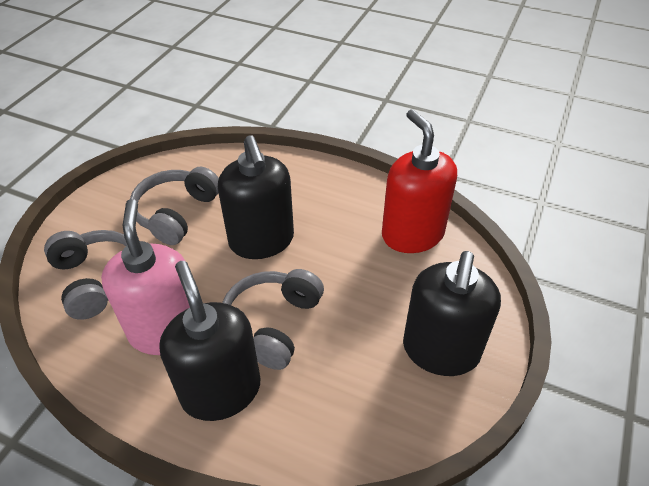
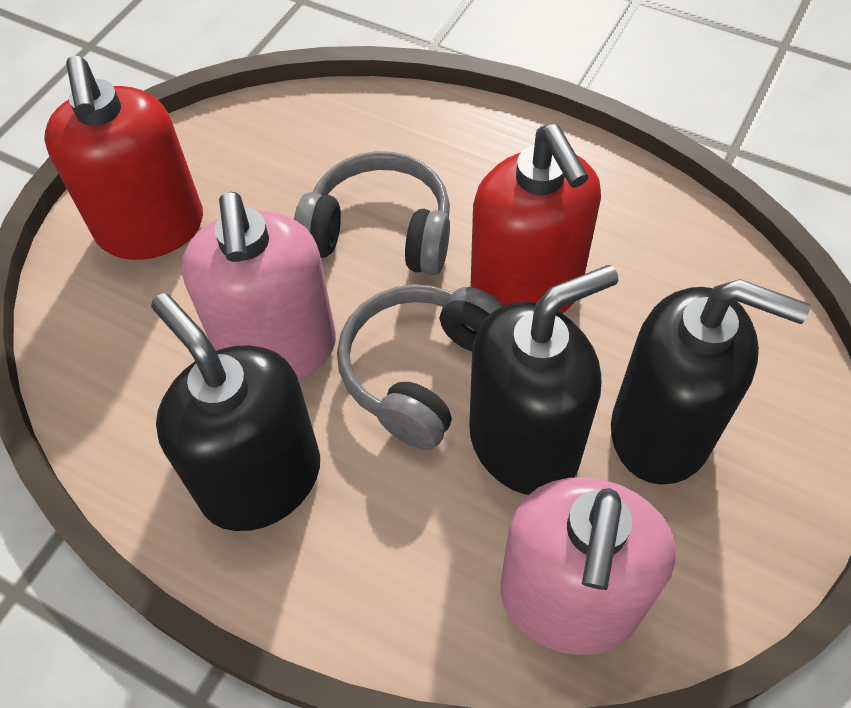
grey headphones: 3 -> 2
pink soap dispenser: 1 -> 2
red soap dispenser: 1 -> 2

